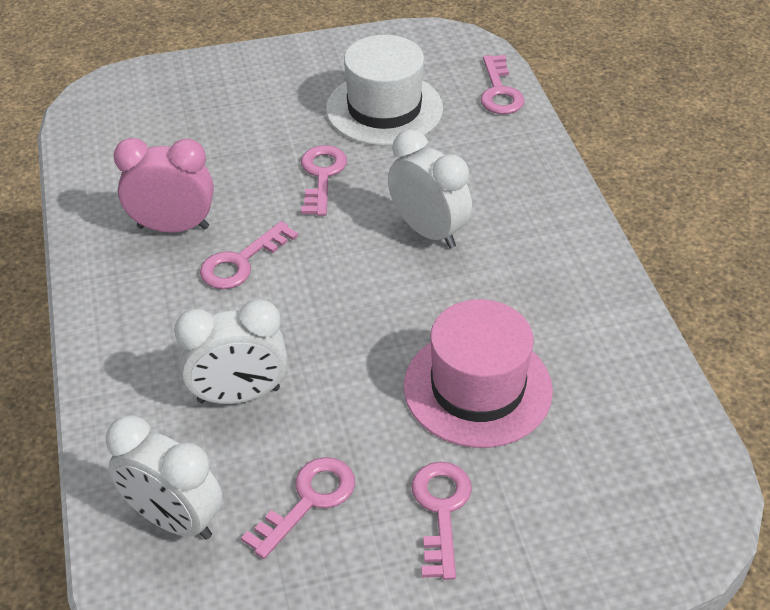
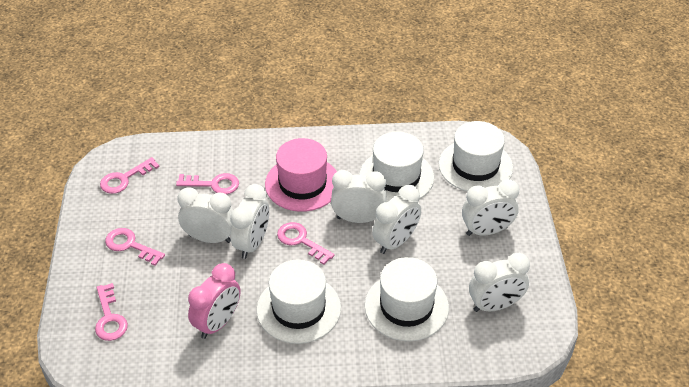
white clock: 3 -> 6
white hat: 1 -> 4

